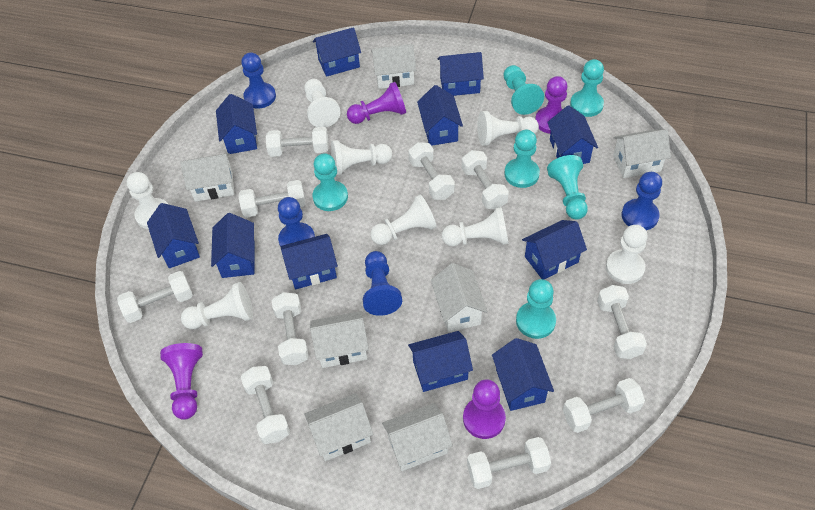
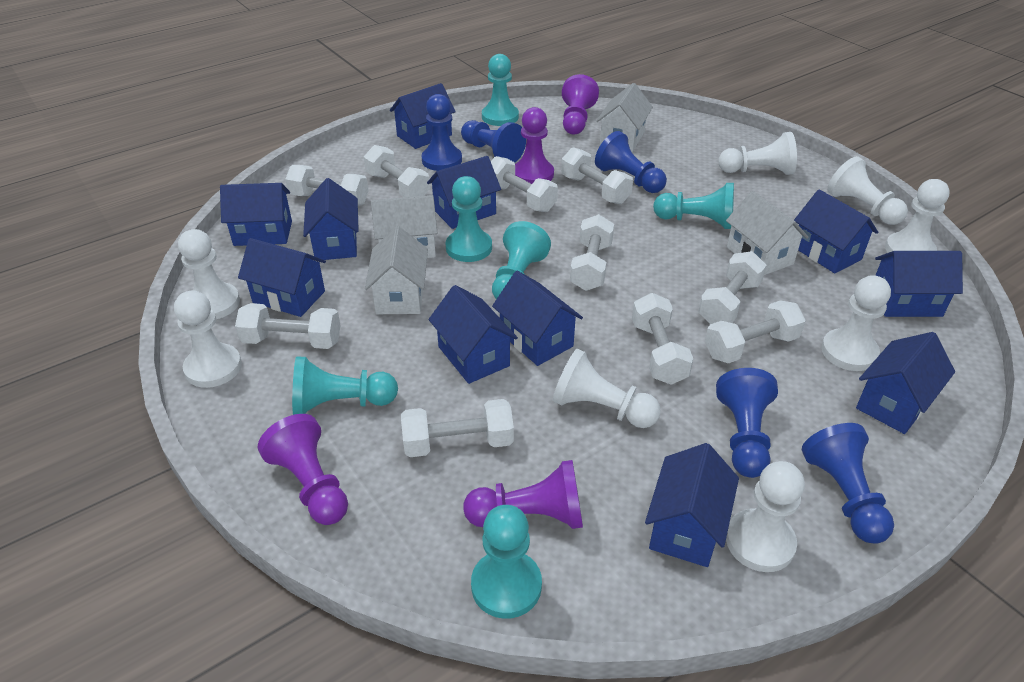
blue pawn: 4 -> 5
white house: 7 -> 4

